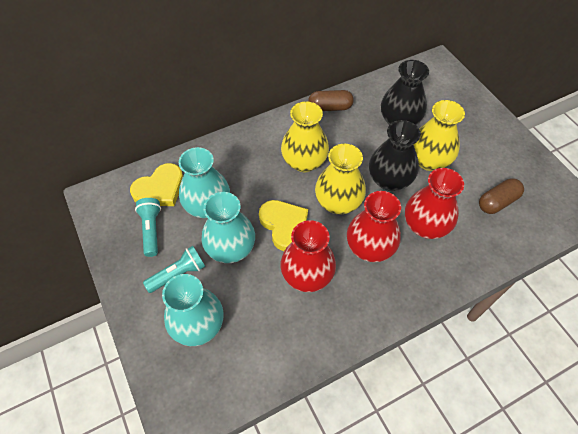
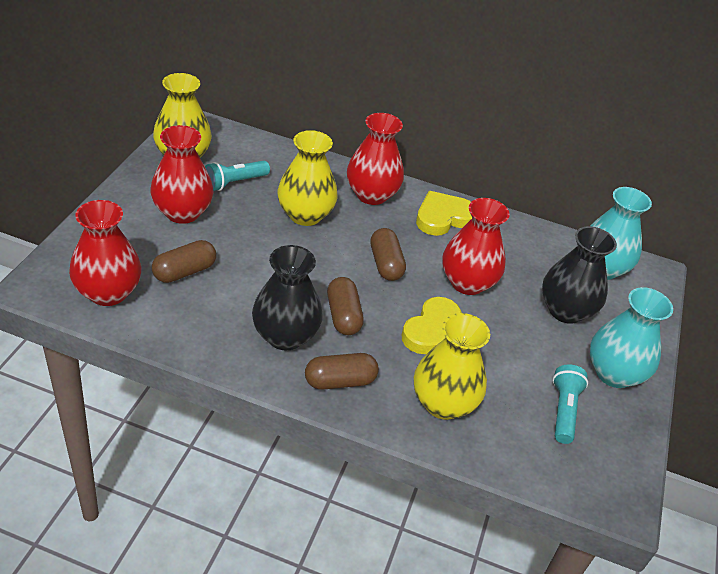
brown capsule: 2 -> 4
red vase: 3 -> 4
turquoise vase: 3 -> 2

